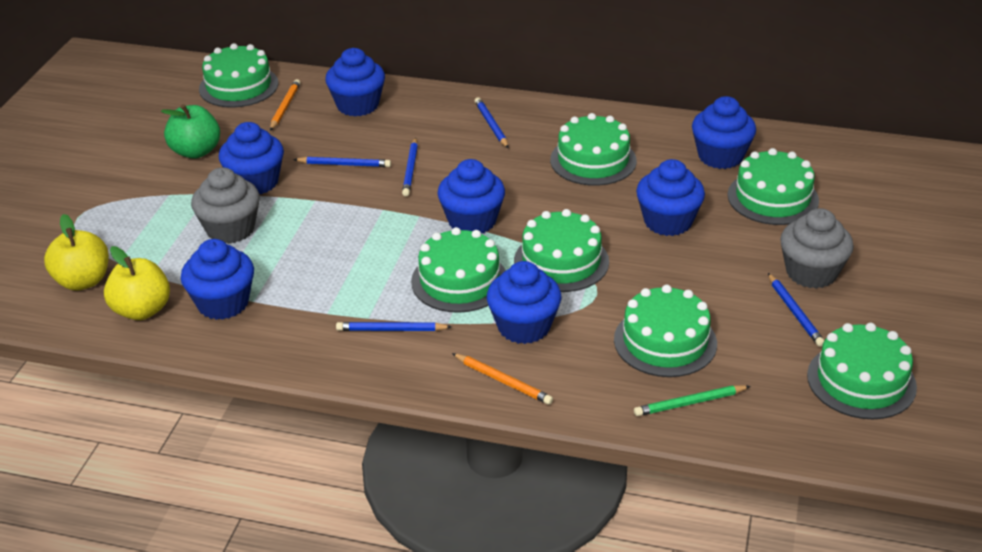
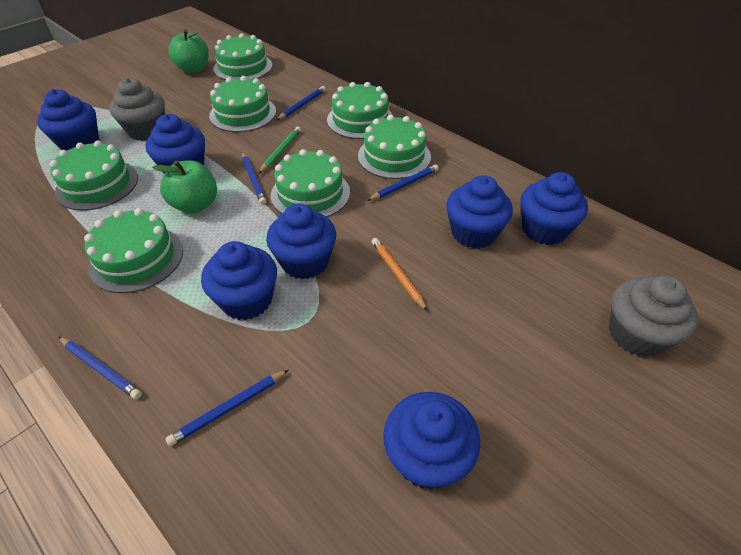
green apple: 1 -> 2
orange pencil: 2 -> 1
yellow apple: 2 -> 0

